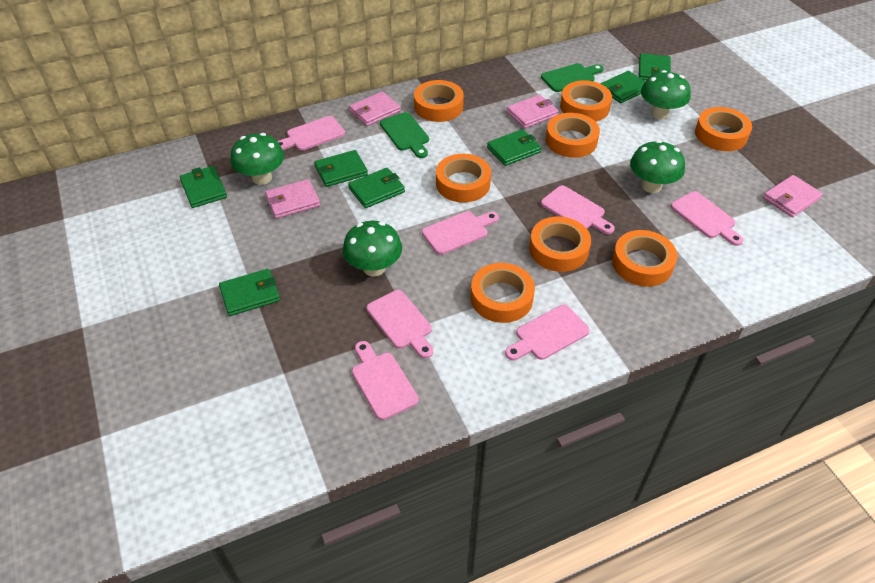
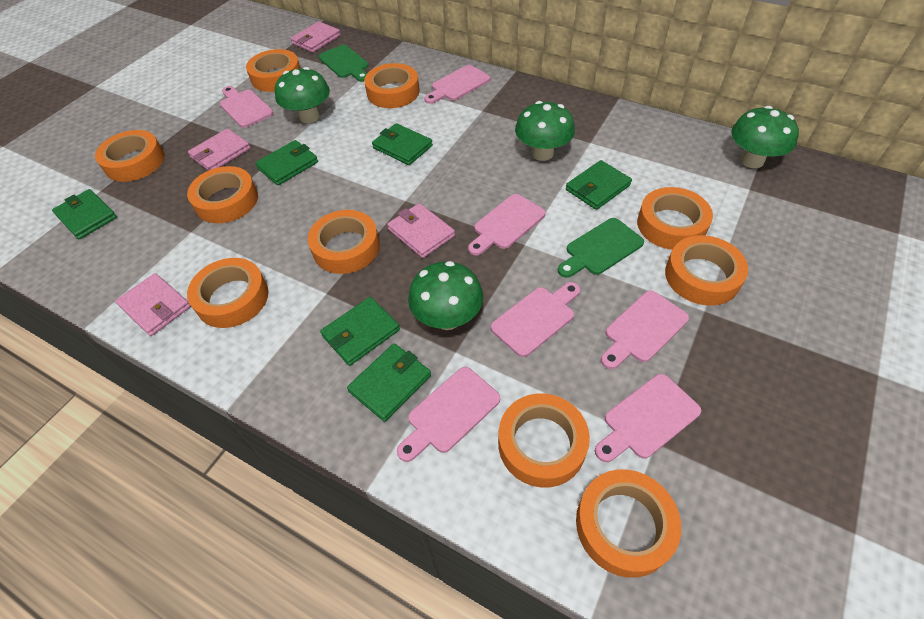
green wallet: 7 -> 6
orange tape: 8 -> 10

